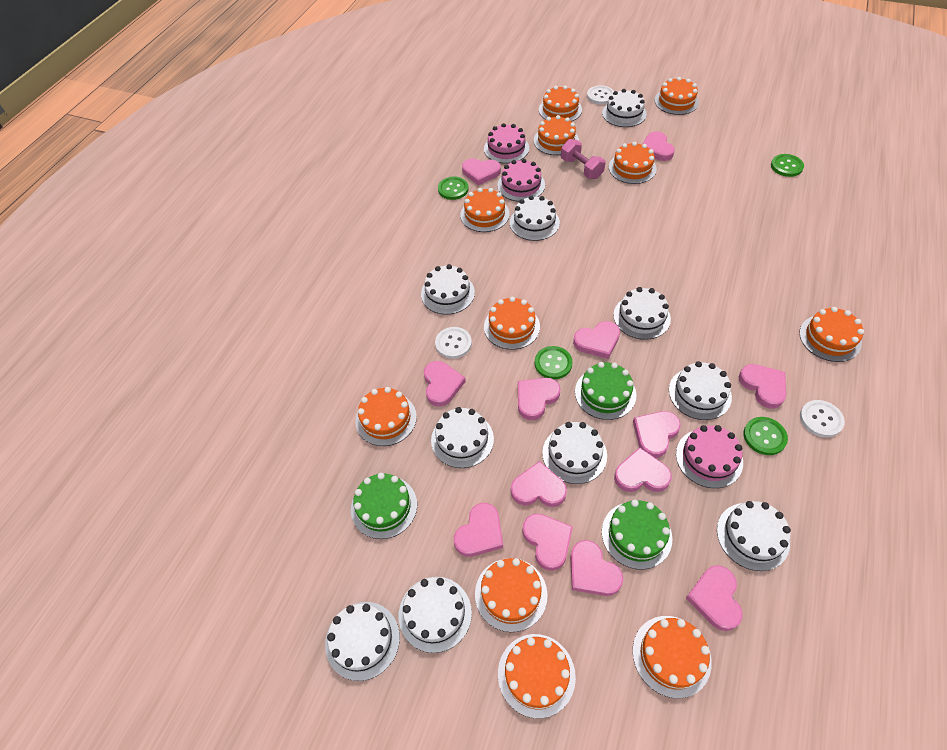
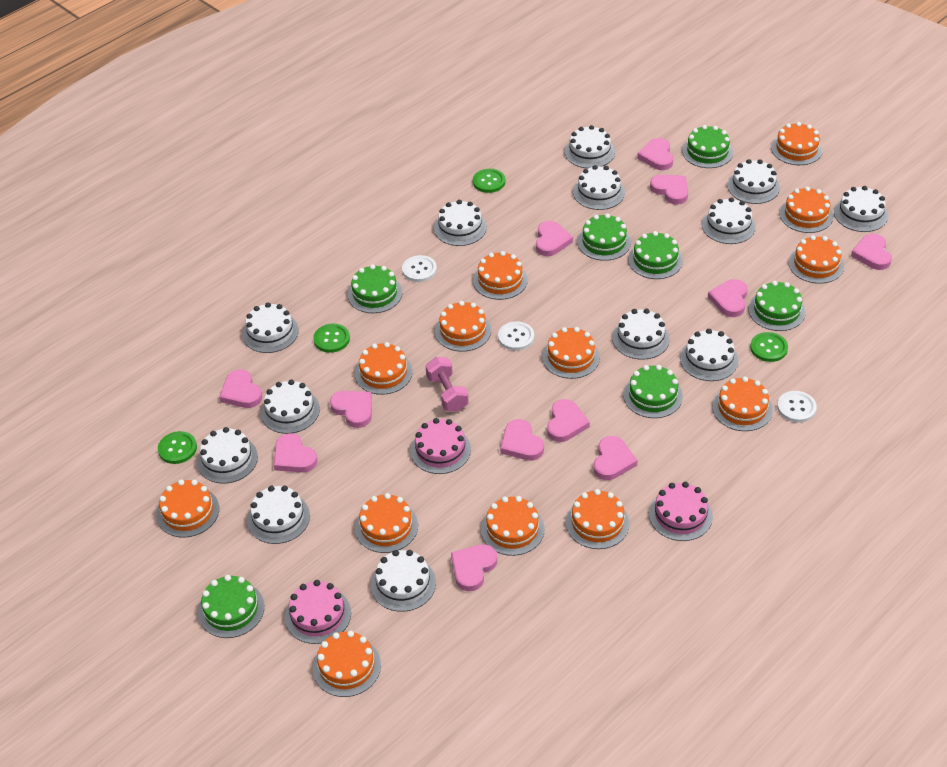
green cake: 3 -> 7
orange cake: 11 -> 13
pink heart: 13 -> 12
white cake: 10 -> 13

